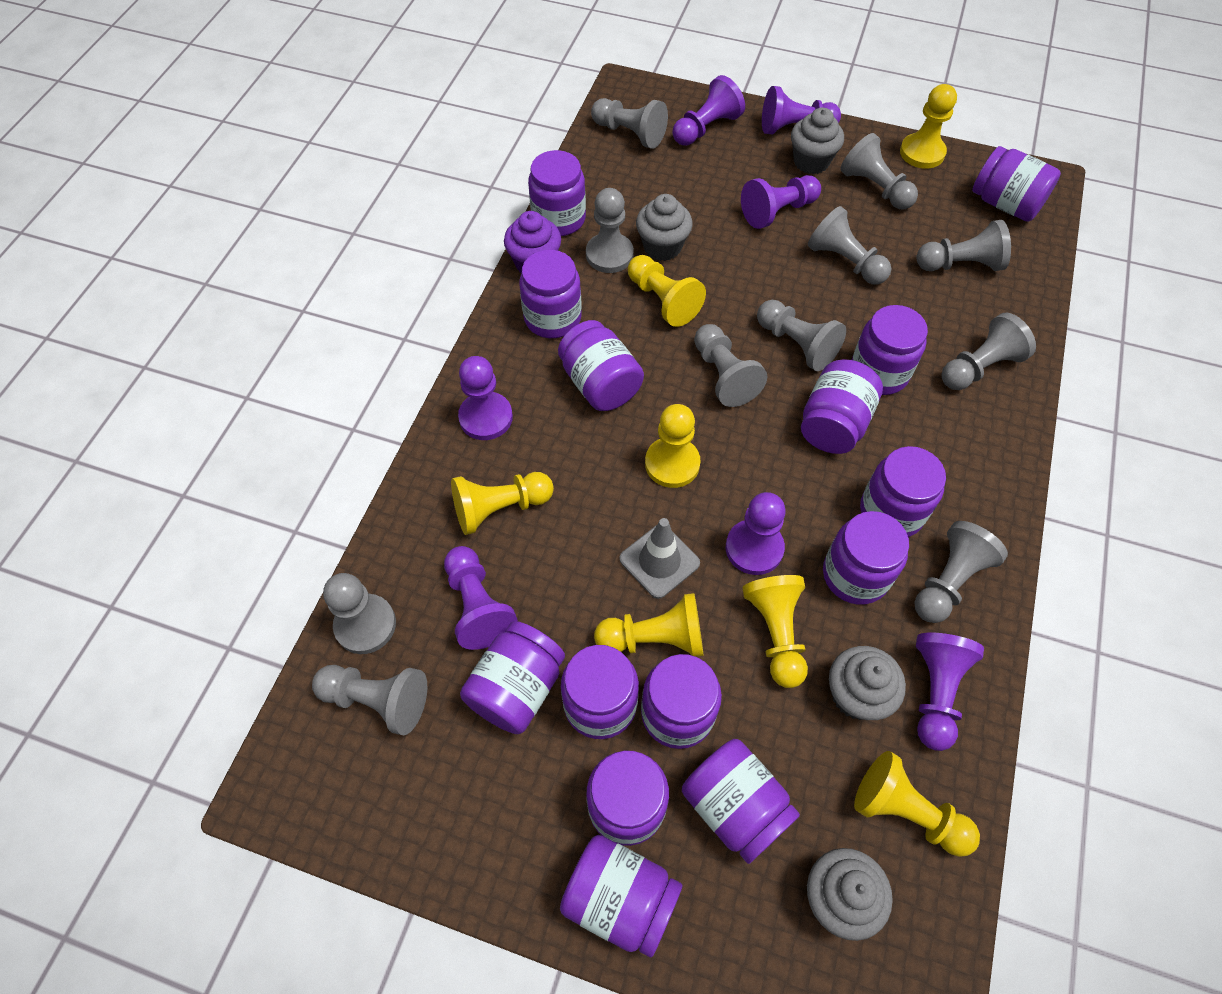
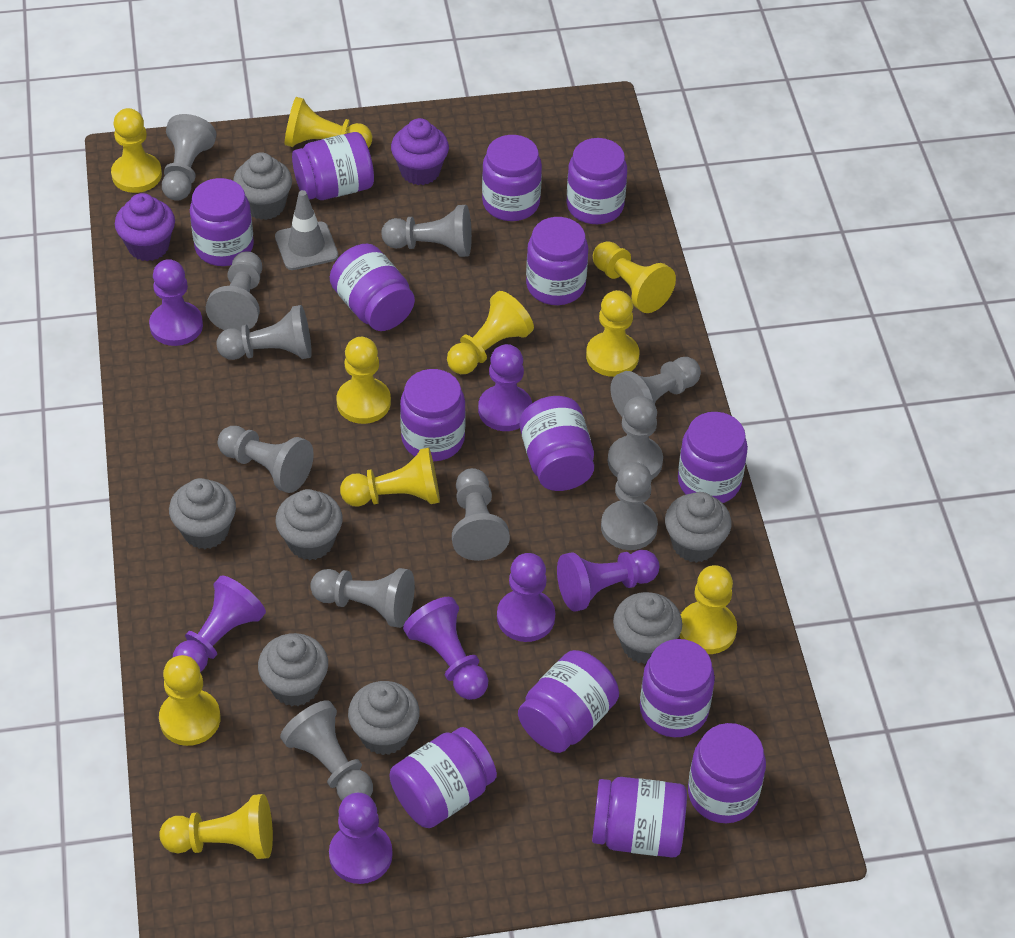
grey cupcake: 4 -> 7
purple cupcake: 1 -> 2
yellow pawn: 7 -> 10

